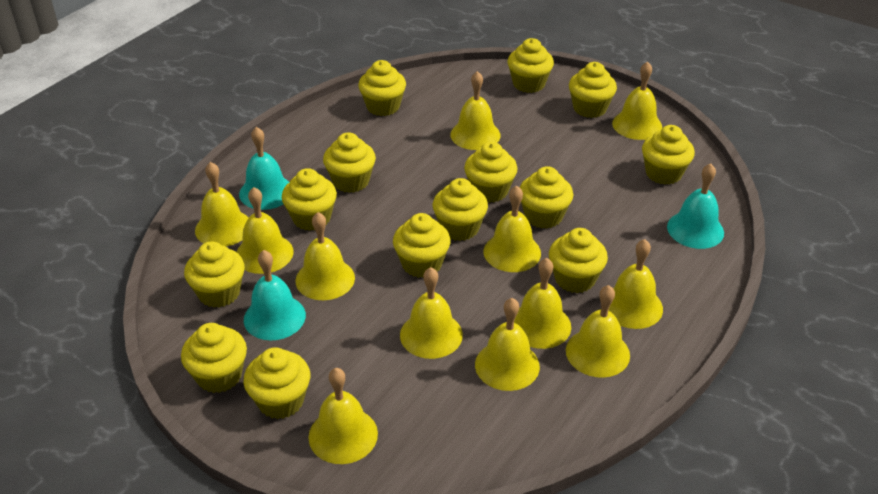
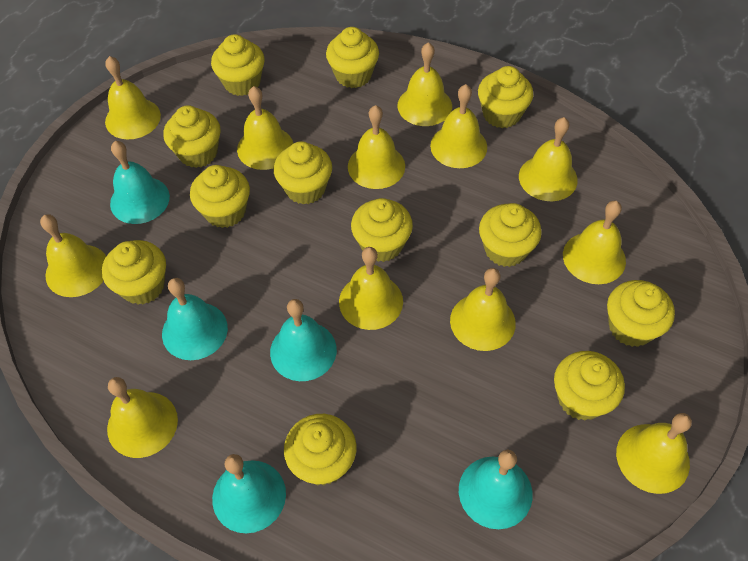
turquoise bell: 3 -> 5
yellow cupcake: 14 -> 12

